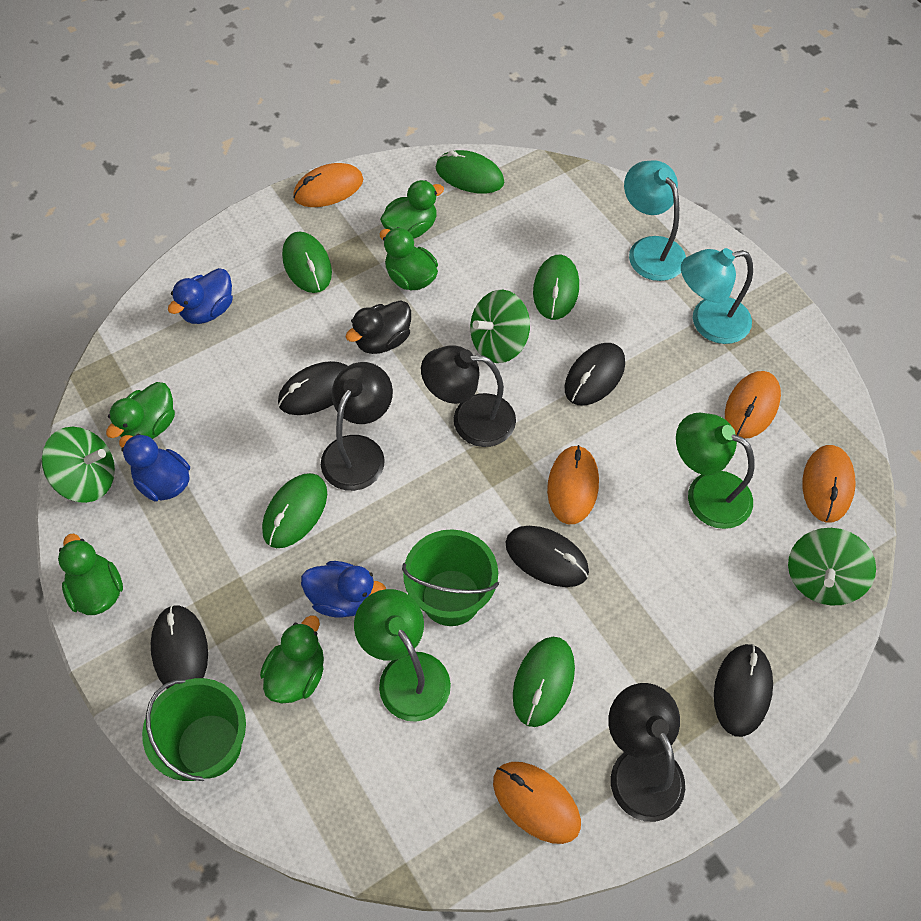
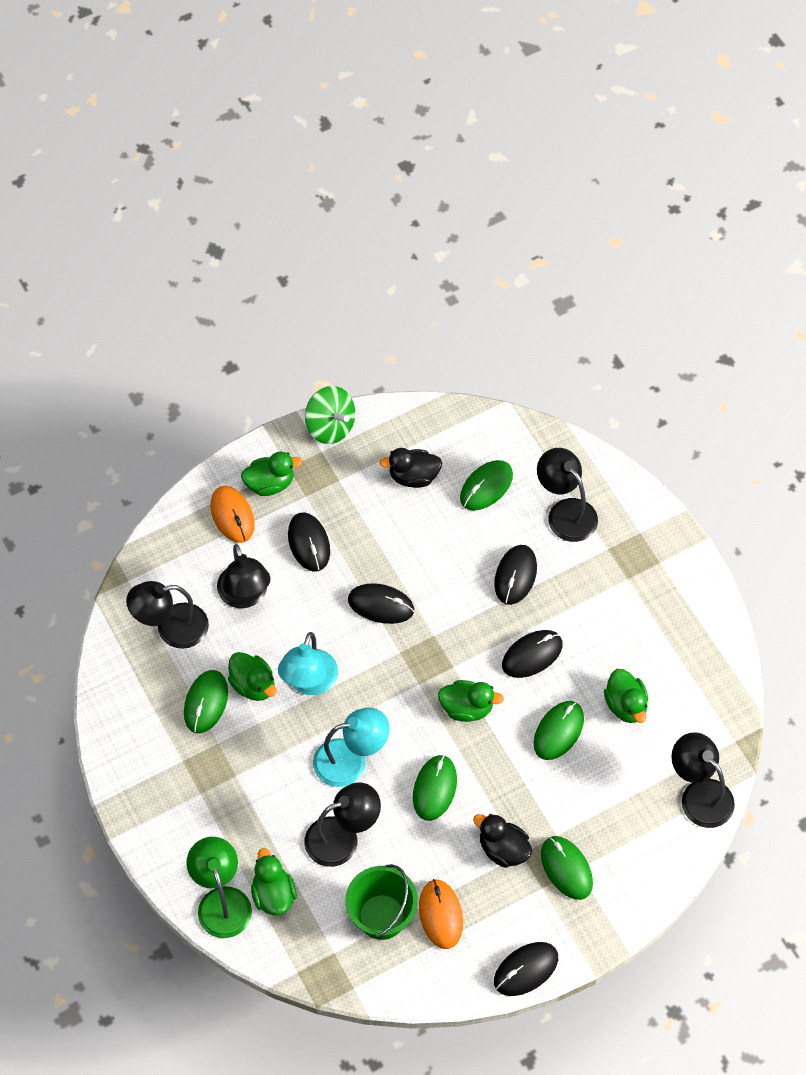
black duck: 1 -> 2
black lamp: 3 -> 5
blue duck: 3 -> 0
green bucket: 2 -> 1
green lamp: 2 -> 1
green spinning top: 3 -> 1
orange mouse: 5 -> 2

